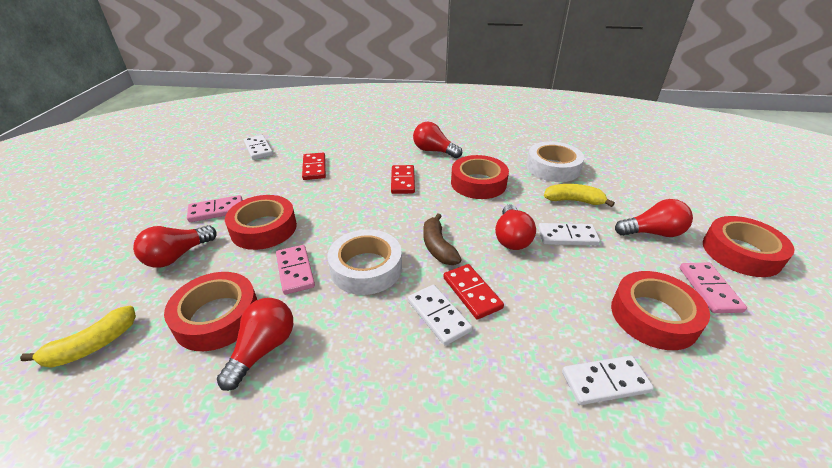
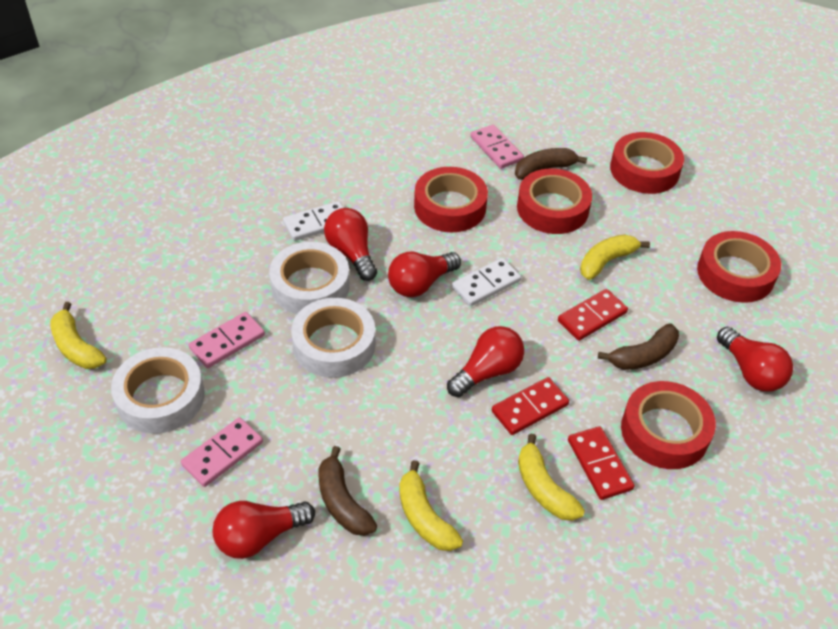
brown banana: 1 -> 3
white domino: 4 -> 2
white tape: 2 -> 3
yellow banana: 2 -> 4

